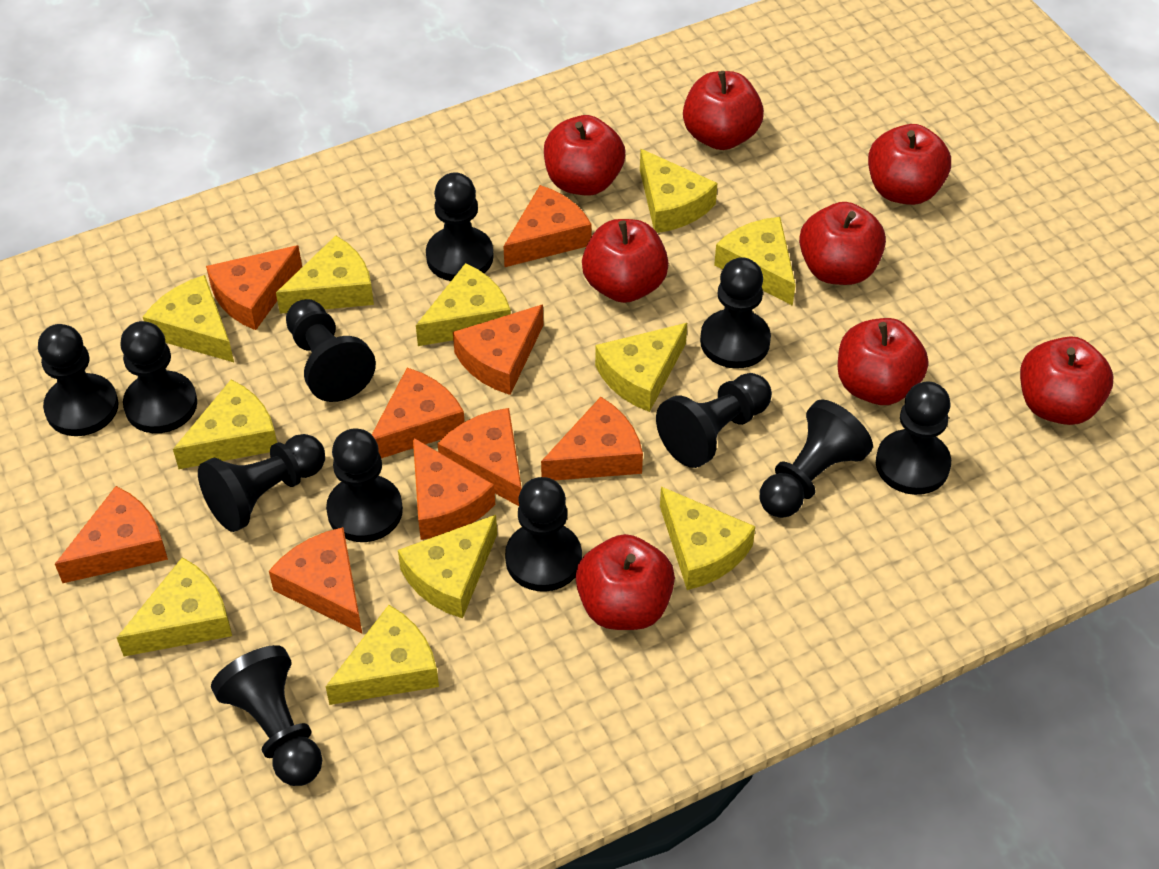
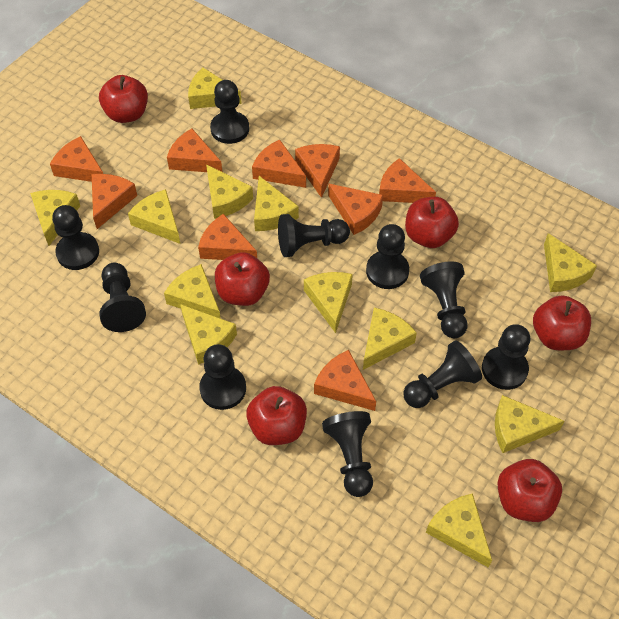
black pawn: 12 -> 10
red apple: 8 -> 6
yellow cheese: 11 -> 12

